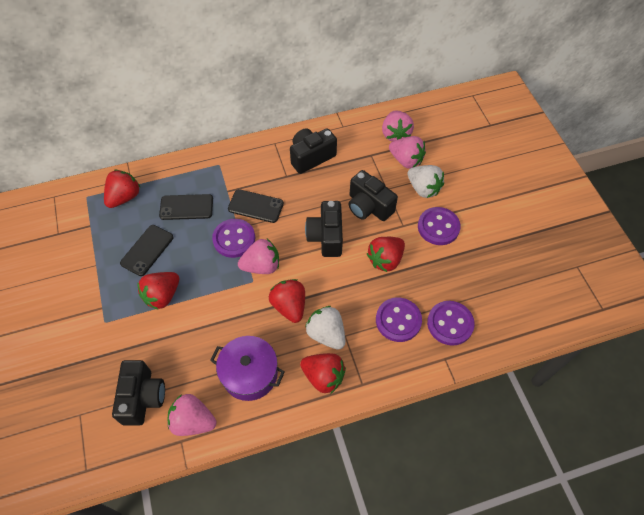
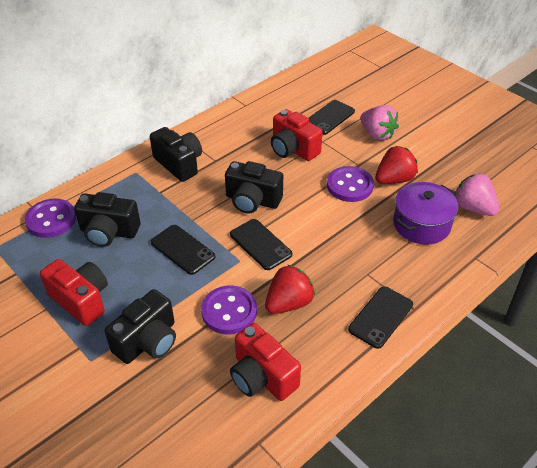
black phone: 3 -> 4
pink strawberry: 4 -> 2
purple button: 4 -> 3
red camera: 0 -> 3
red strawberry: 5 -> 2
white strawberry: 2 -> 0

